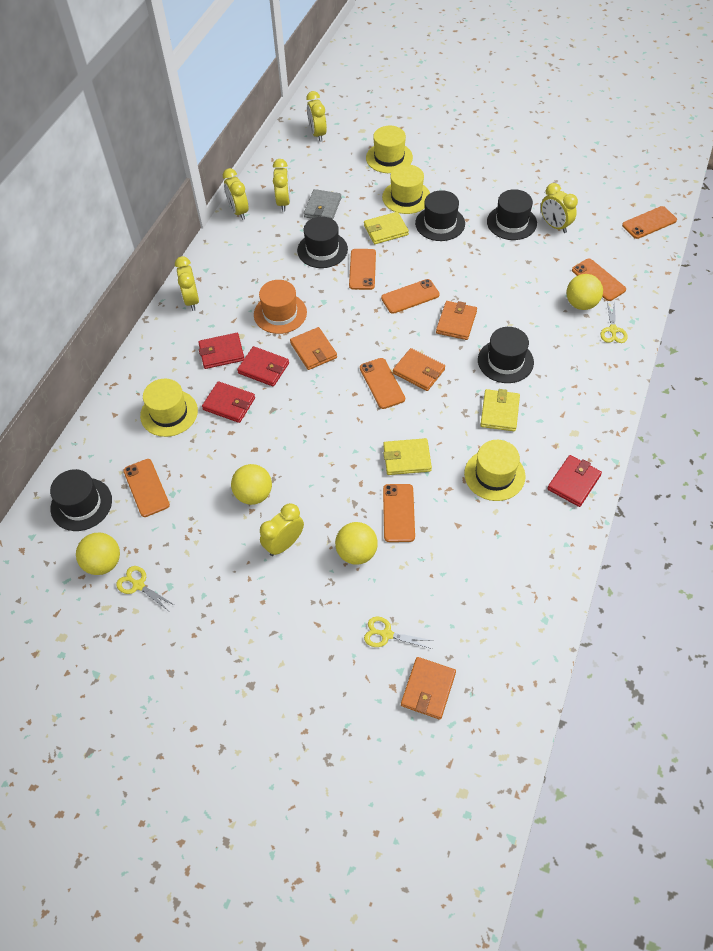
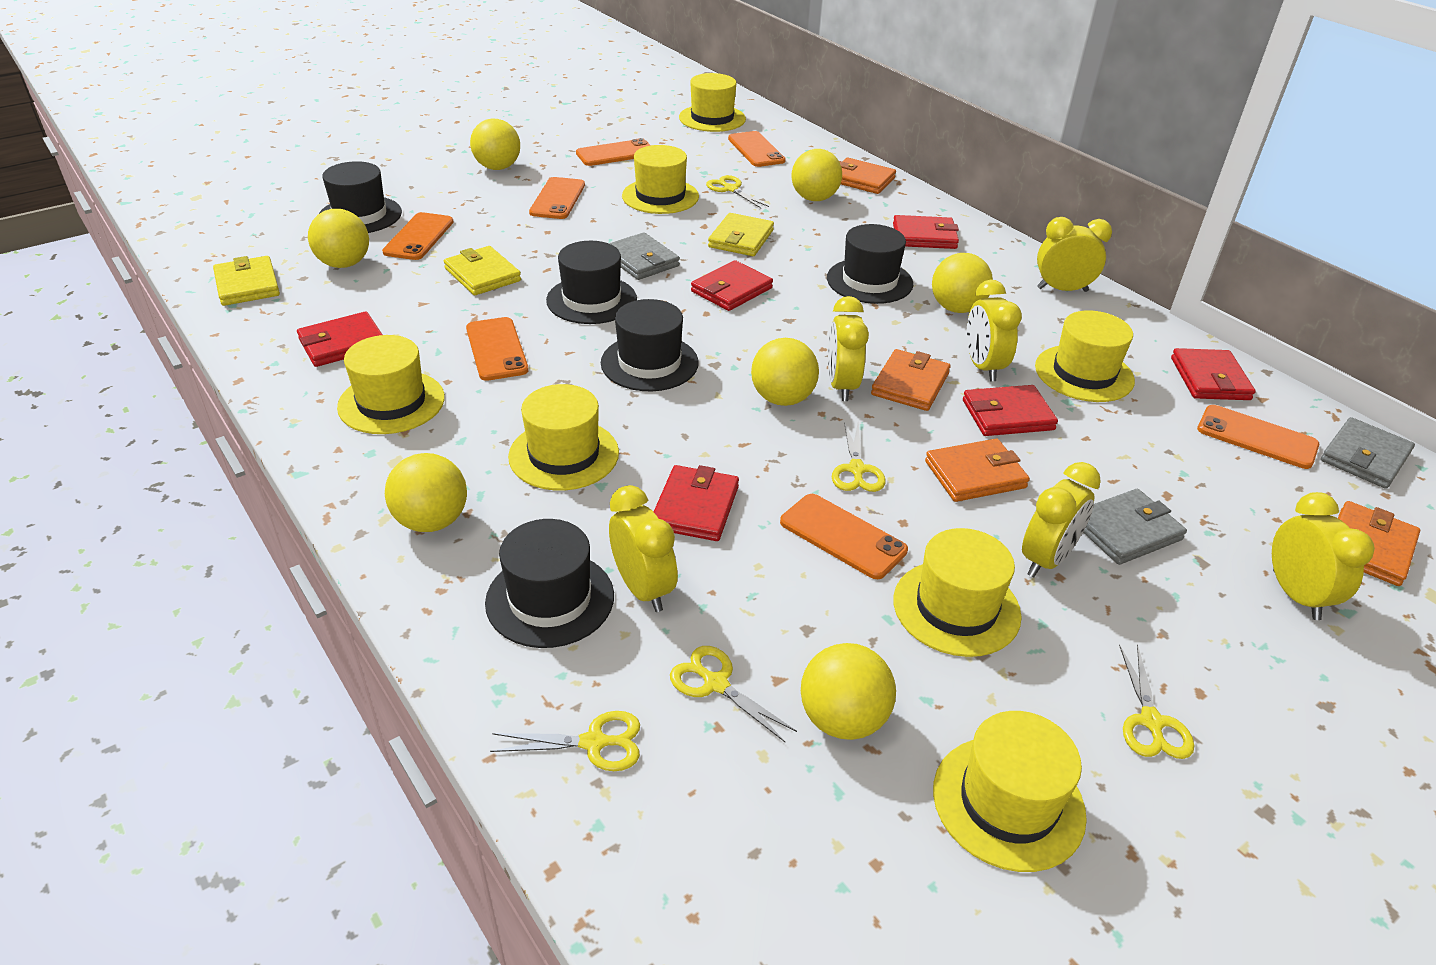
grey wallet: 1 -> 3
orange hat: 1 -> 0
red wallet: 4 -> 6
yellow ball: 4 -> 7
yellow hat: 4 -> 7
yellow scissors: 3 -> 5

